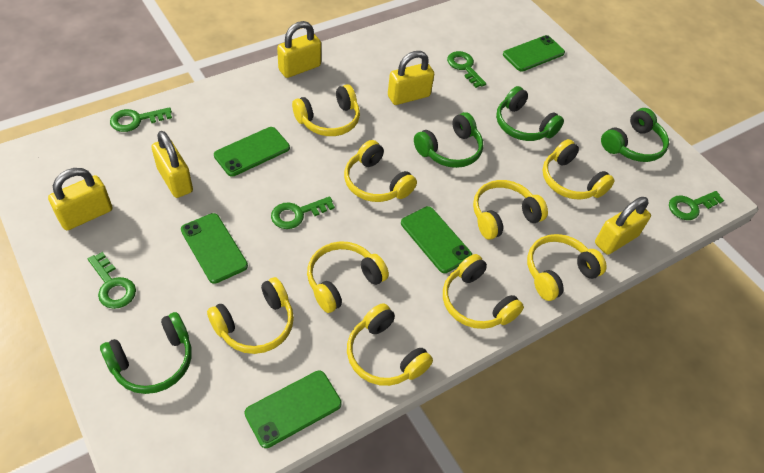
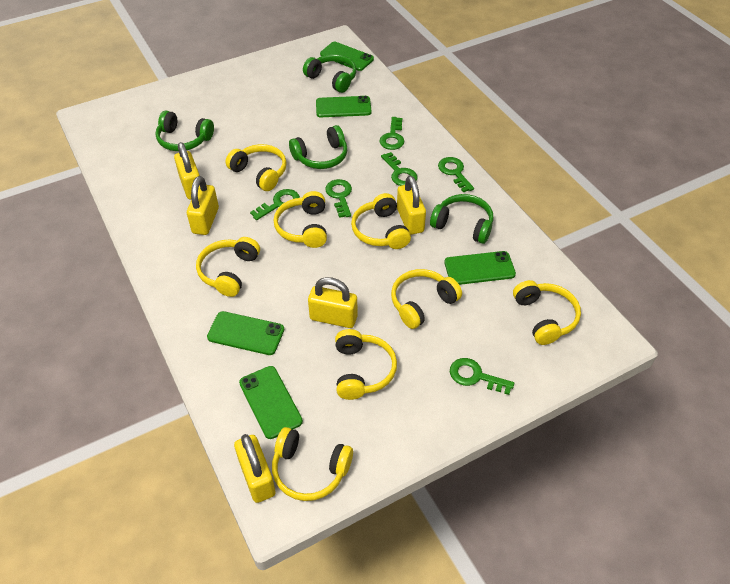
green key: 5 -> 6
yellow headphones: 9 -> 8

